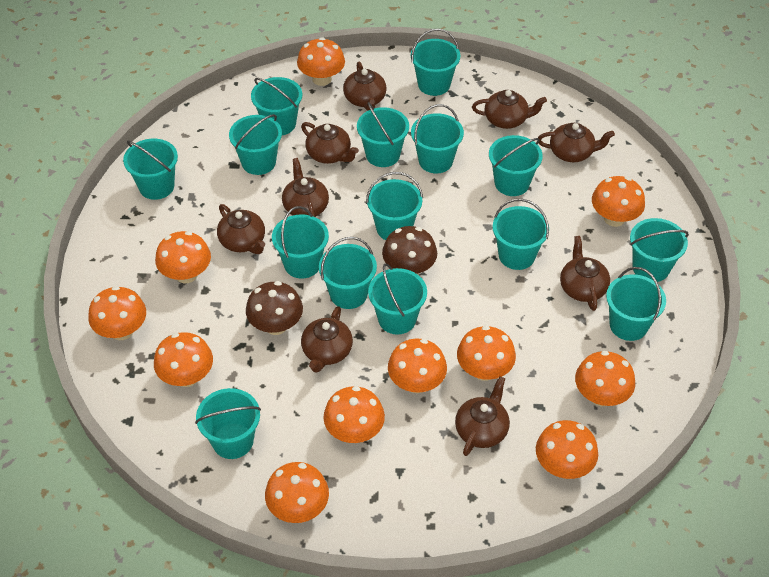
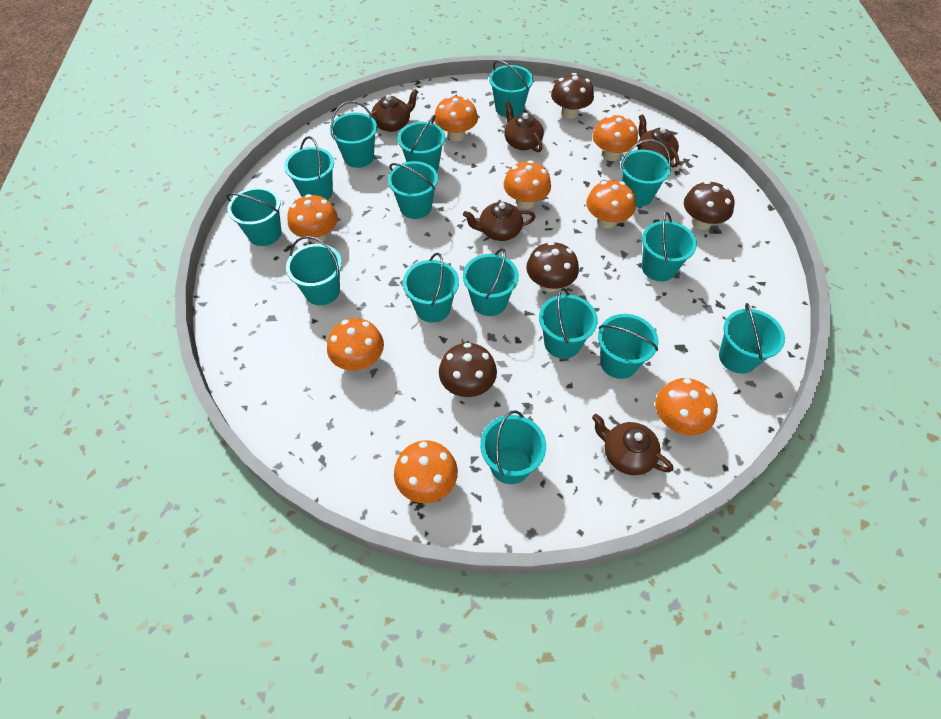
brown mushroom: 2 -> 4
brown teapot: 9 -> 5
orange mushroom: 11 -> 8

